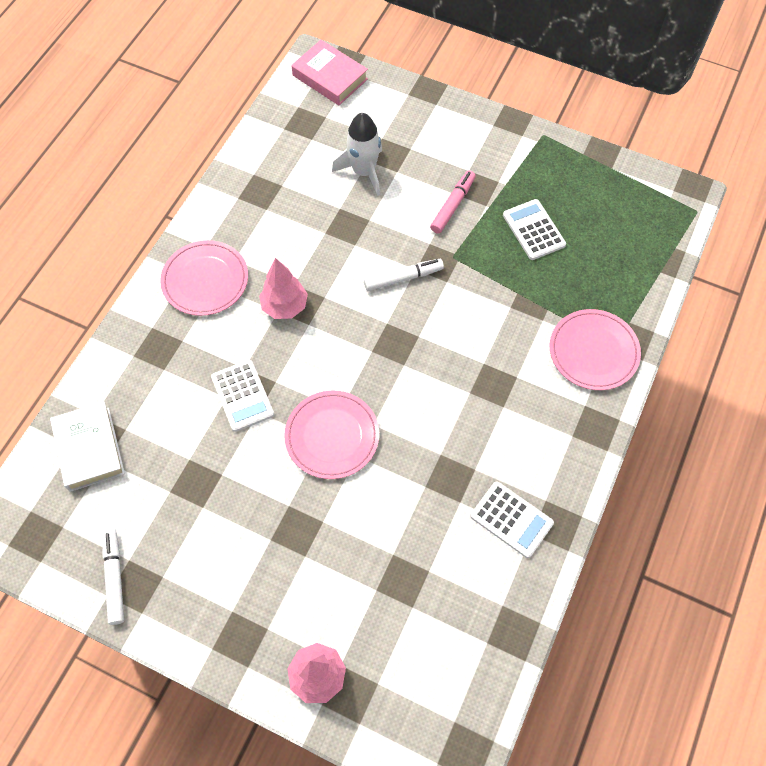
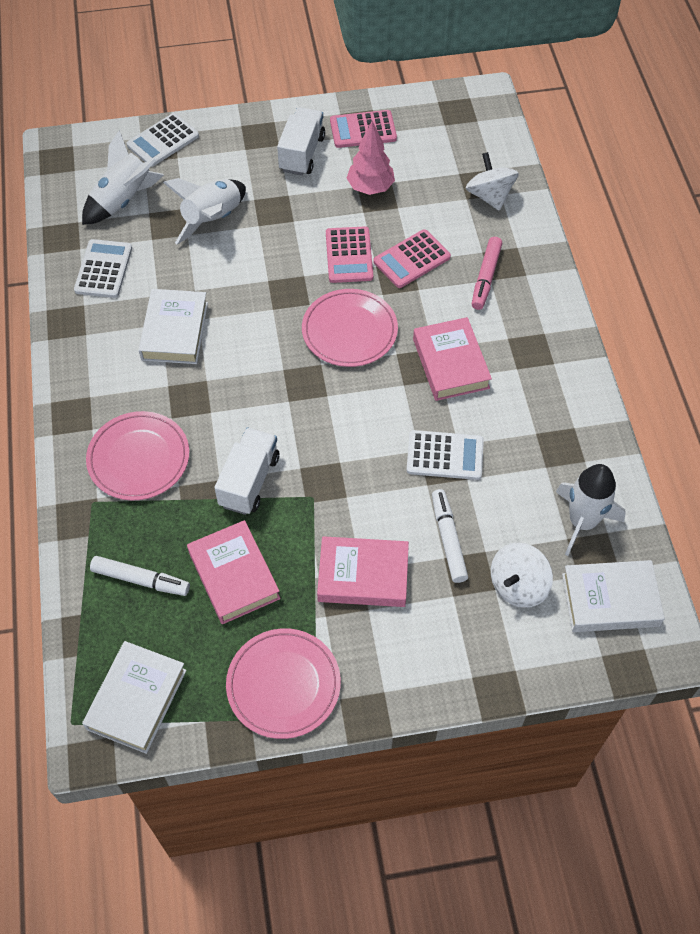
pink book: 1 -> 3
pink calculator: 0 -> 3
pink tree: 2 -> 1
white book: 1 -> 3
white rocket: 1 -> 3
white spinning top: 0 -> 2
white truck: 0 -> 2

